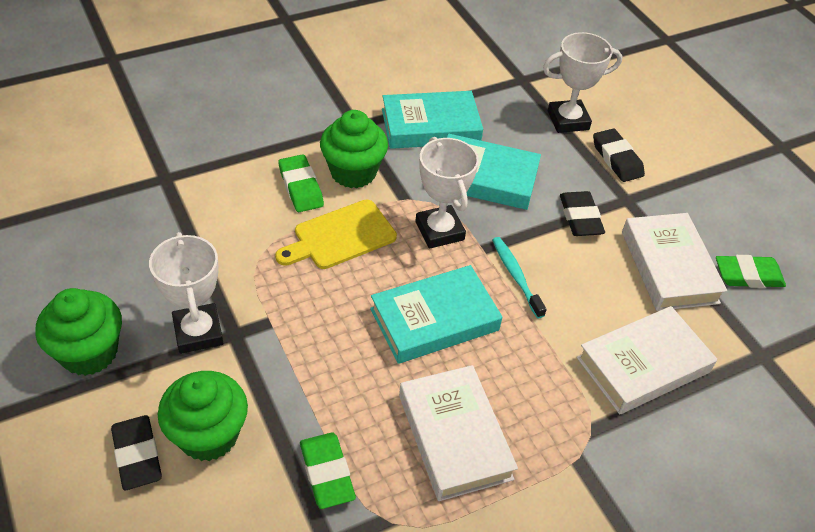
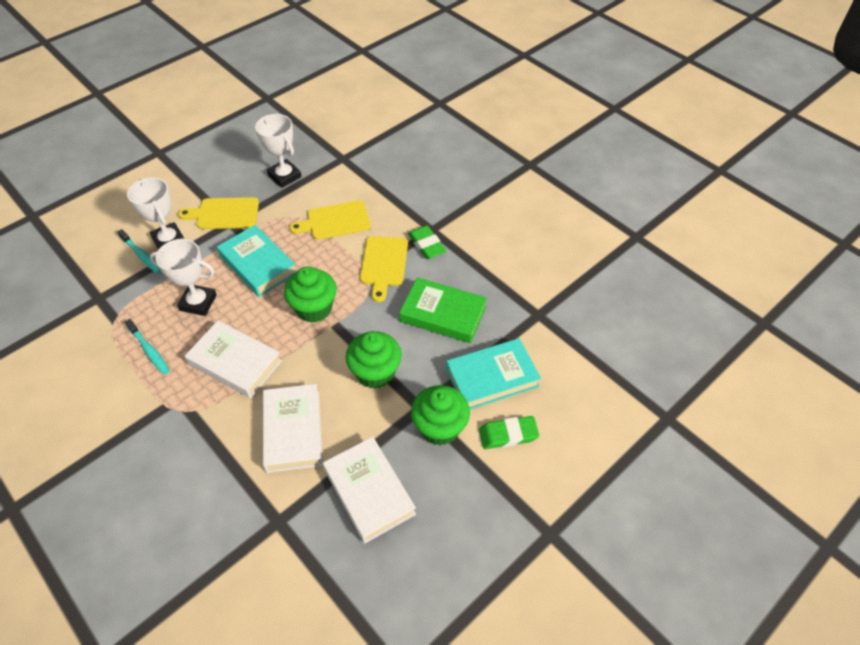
black eraser: 3 -> 0
green book: 0 -> 1
green eraser: 3 -> 2
turquoise book: 3 -> 2
turquoise toothbrush: 1 -> 2
yellow cutting board: 1 -> 3

